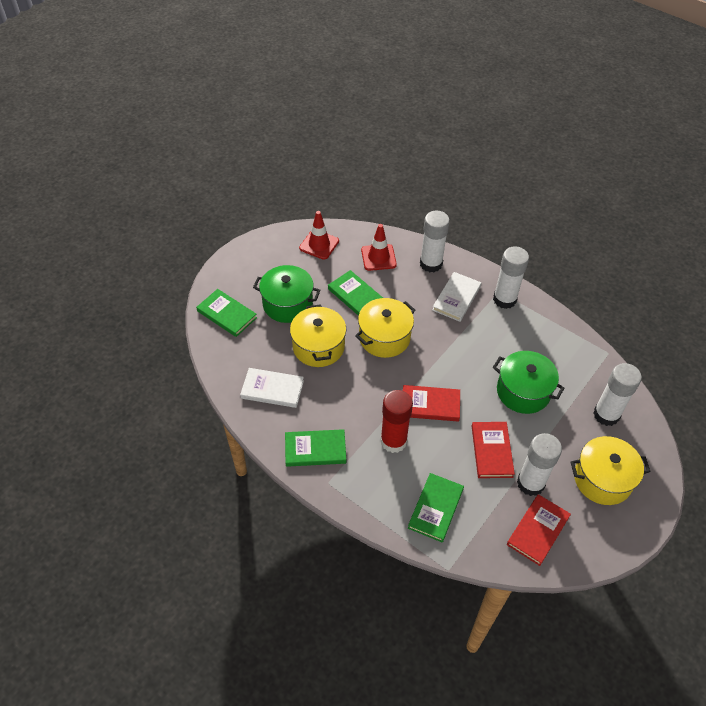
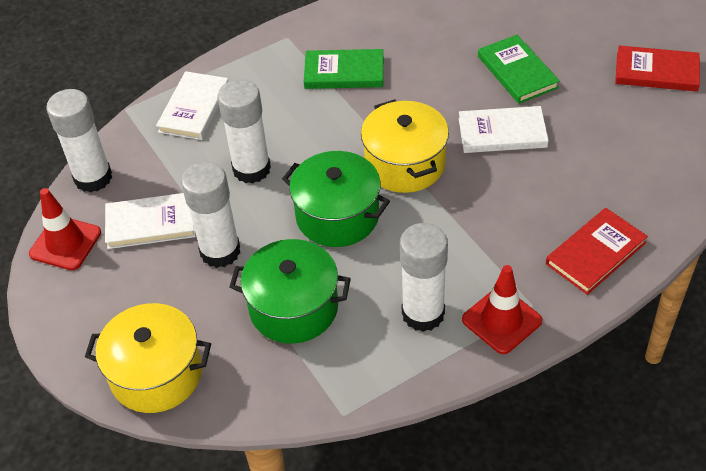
green book: 4 -> 2
red book: 3 -> 2
red glue stick: 1 -> 0
white book: 2 -> 3
yellow pot: 3 -> 2

